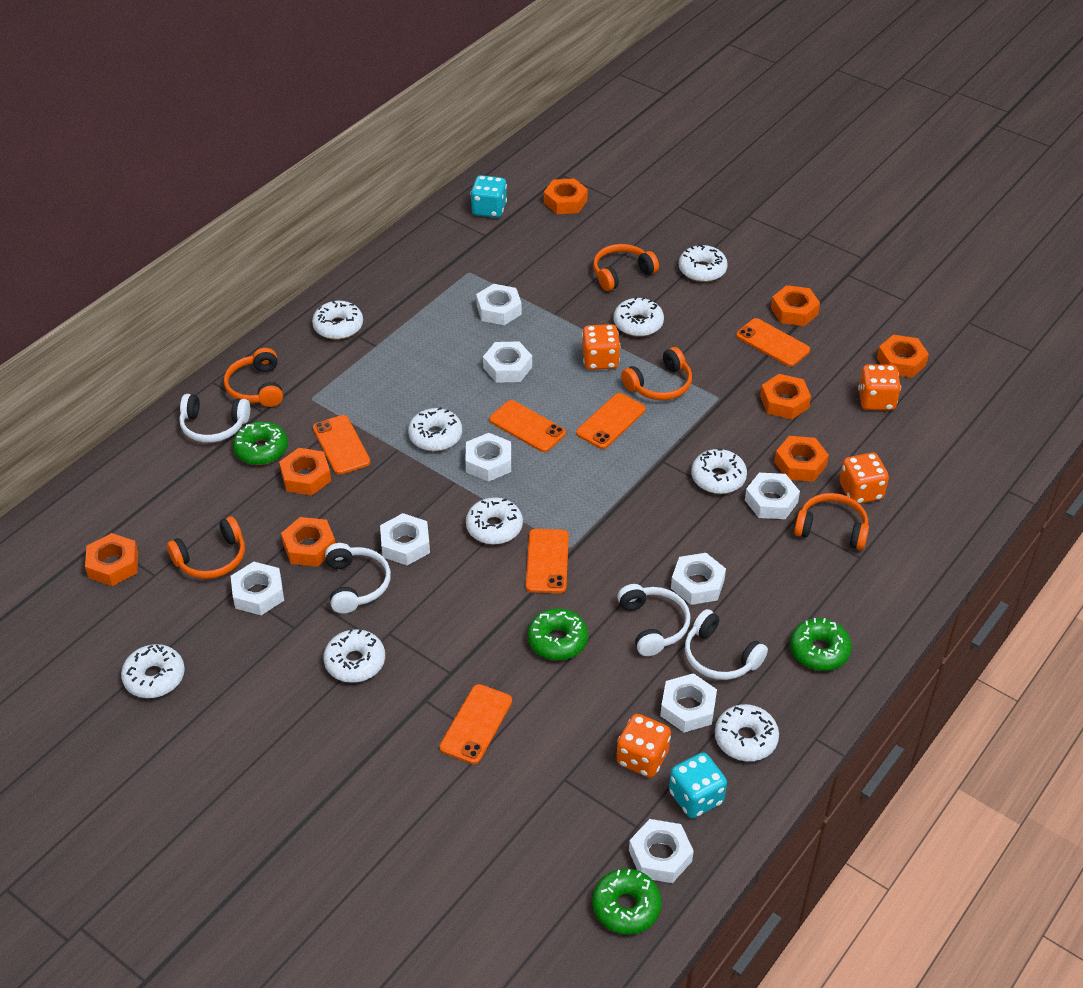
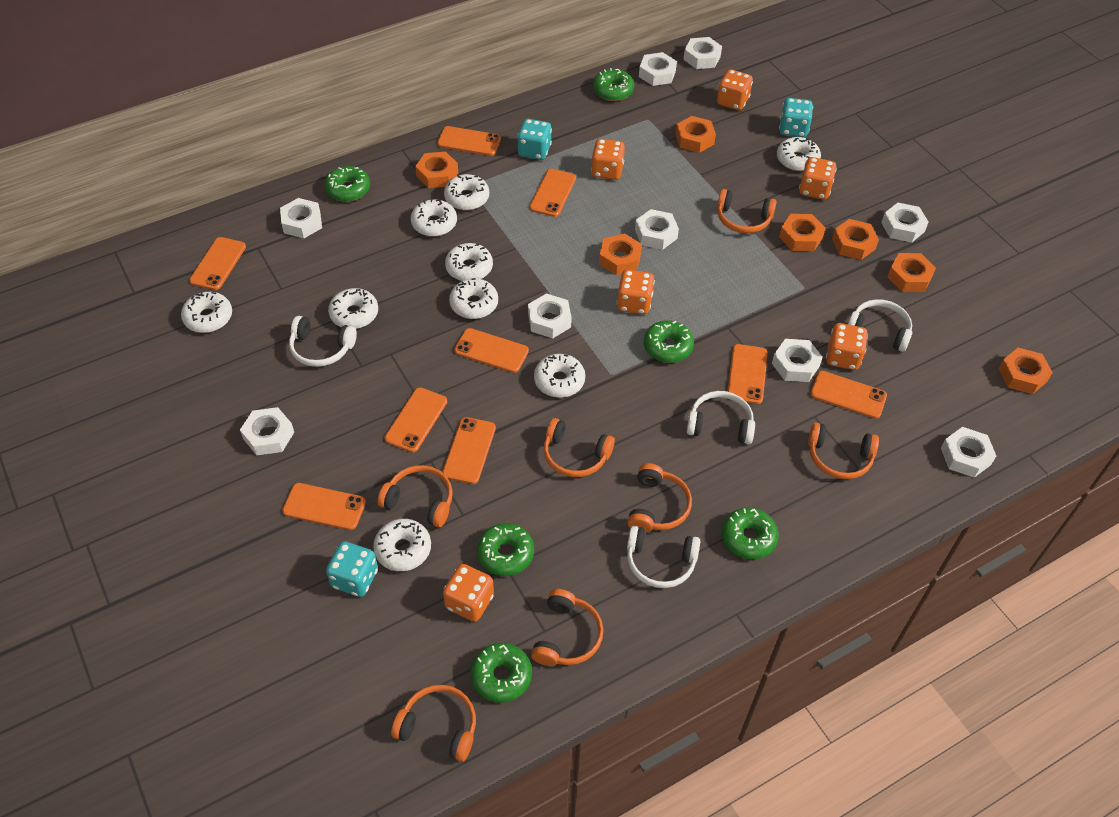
green donut: 4 -> 6
orange dice: 4 -> 6
orange headphones: 5 -> 7
orange nut: 8 -> 7
orange phone: 6 -> 9
turquoise dice: 2 -> 3

